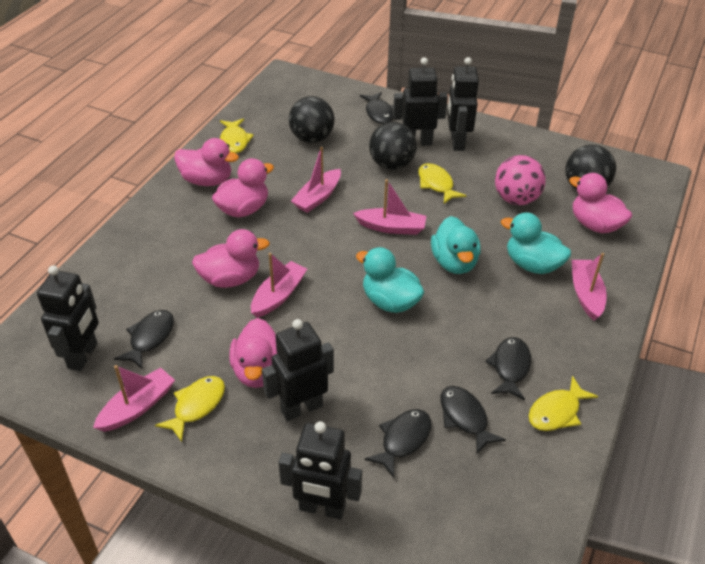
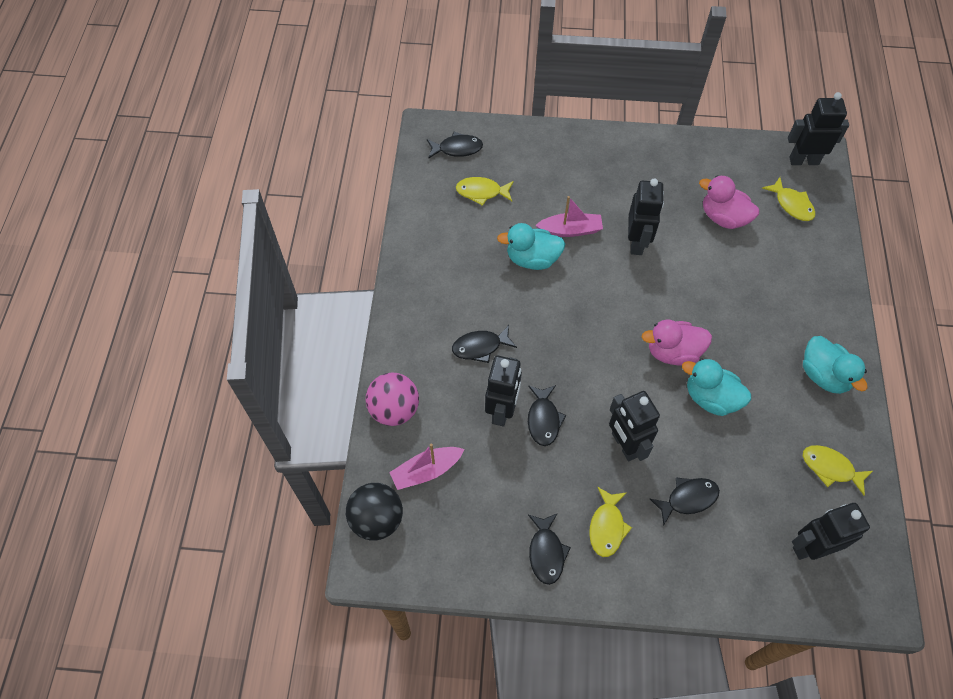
black ball: 3 -> 1
pink boat: 5 -> 2
pink duck: 5 -> 2

